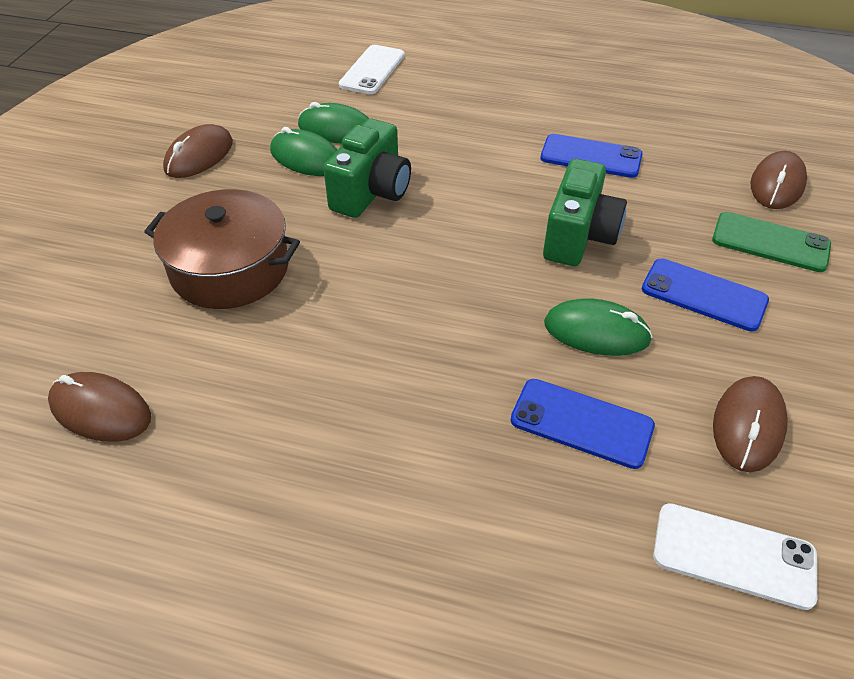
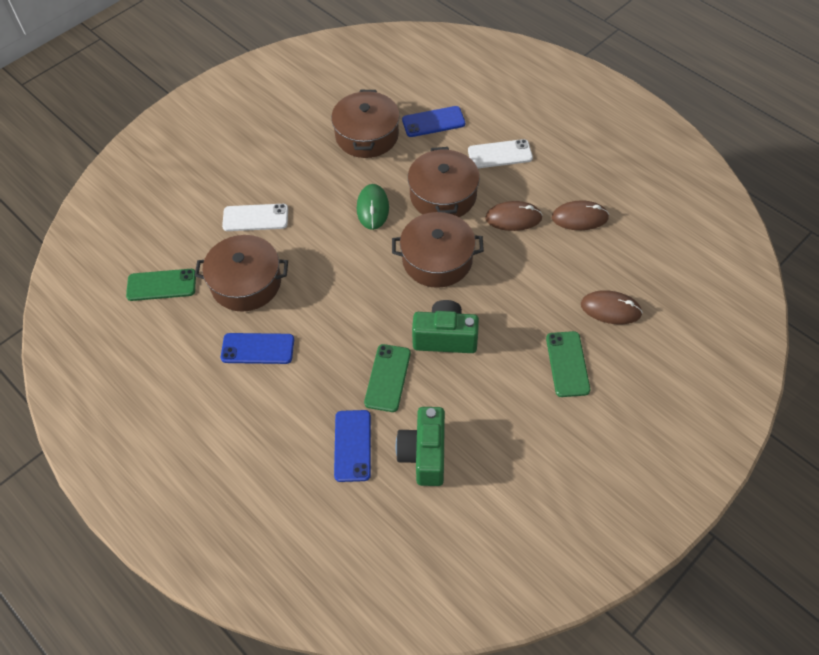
brown mouse: 4 -> 3
brown pot: 1 -> 4
green mouse: 3 -> 1
green phone: 1 -> 3

